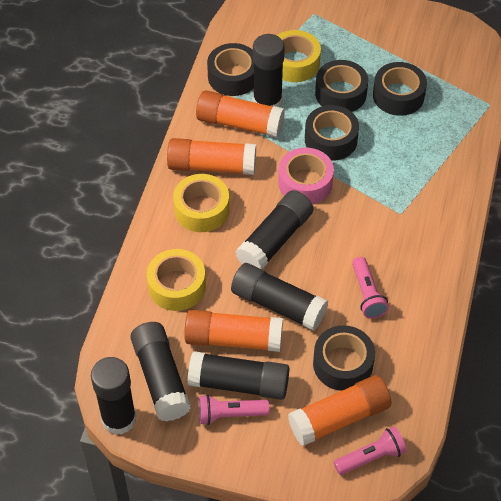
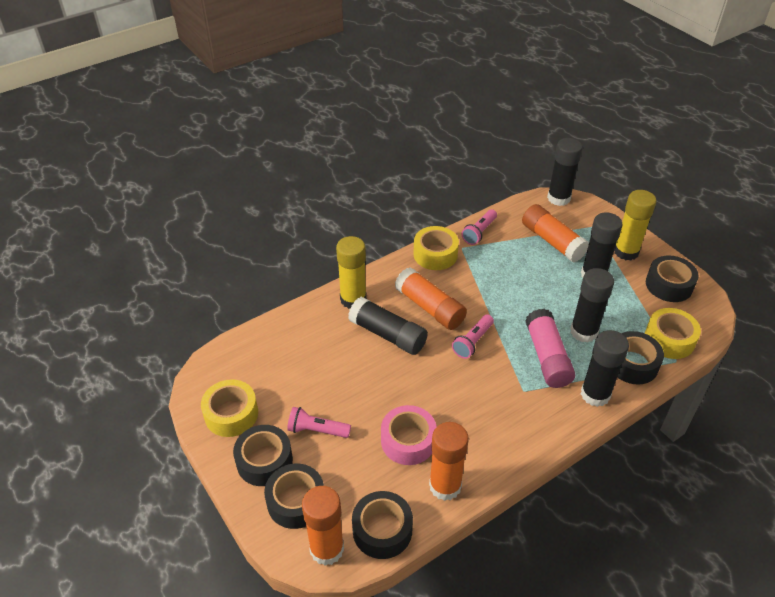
black glue stick: 6 -> 5
pink glue stick: 0 -> 1
yellow glue stick: 0 -> 2

